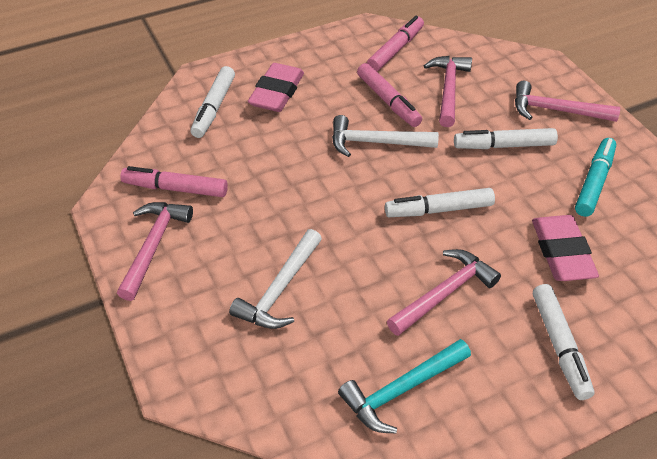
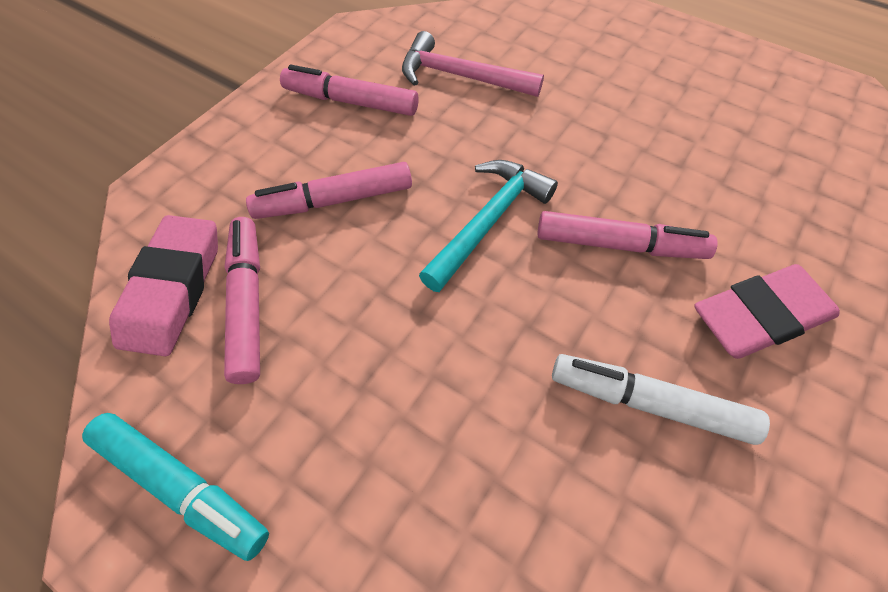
pink hammer: 4 -> 1
pink marker: 3 -> 4
white hammer: 2 -> 0
white marker: 4 -> 1

